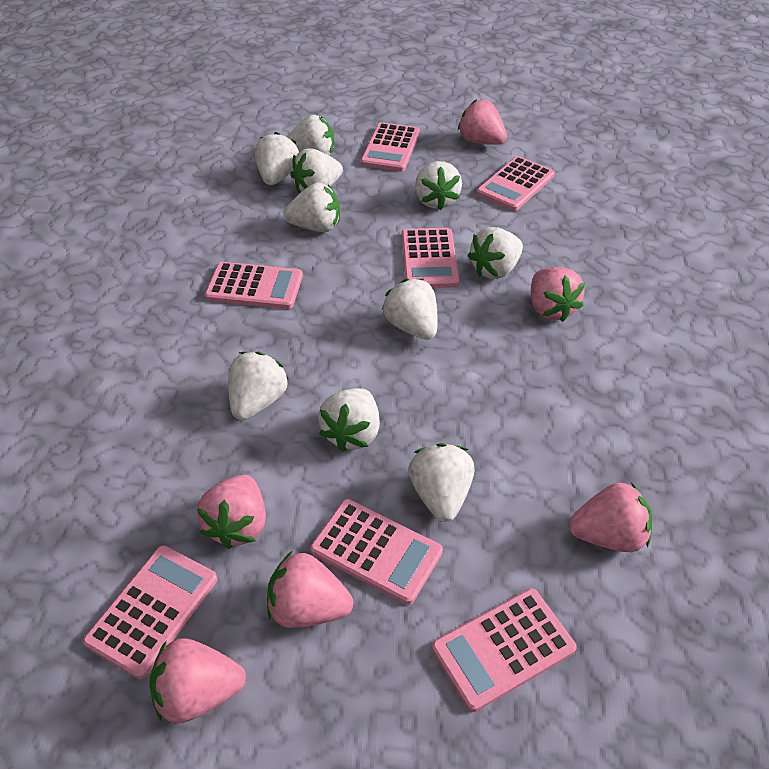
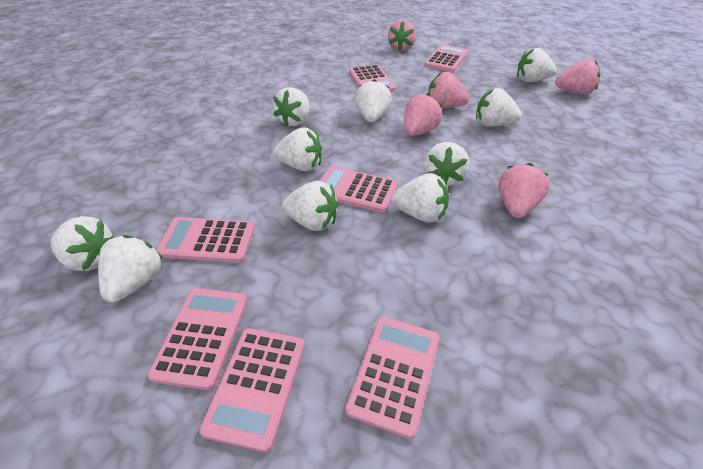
pink strawberry: 6 -> 5

